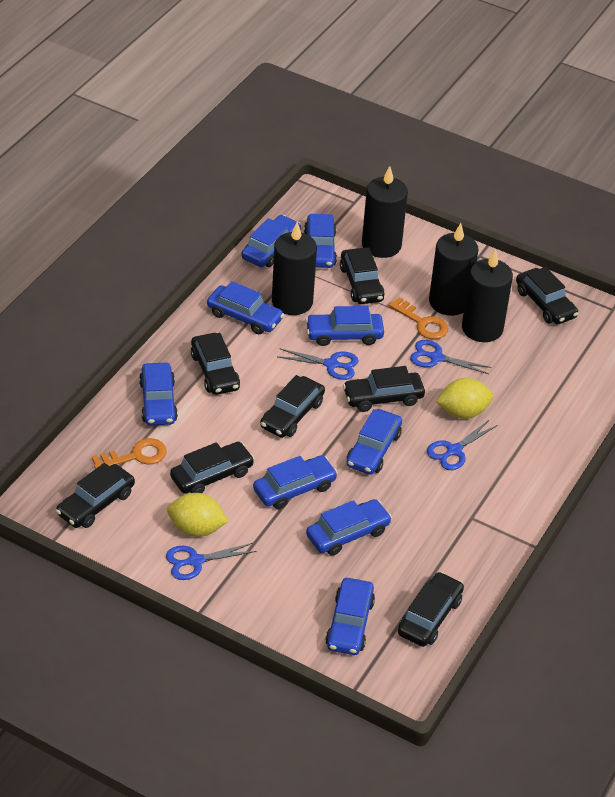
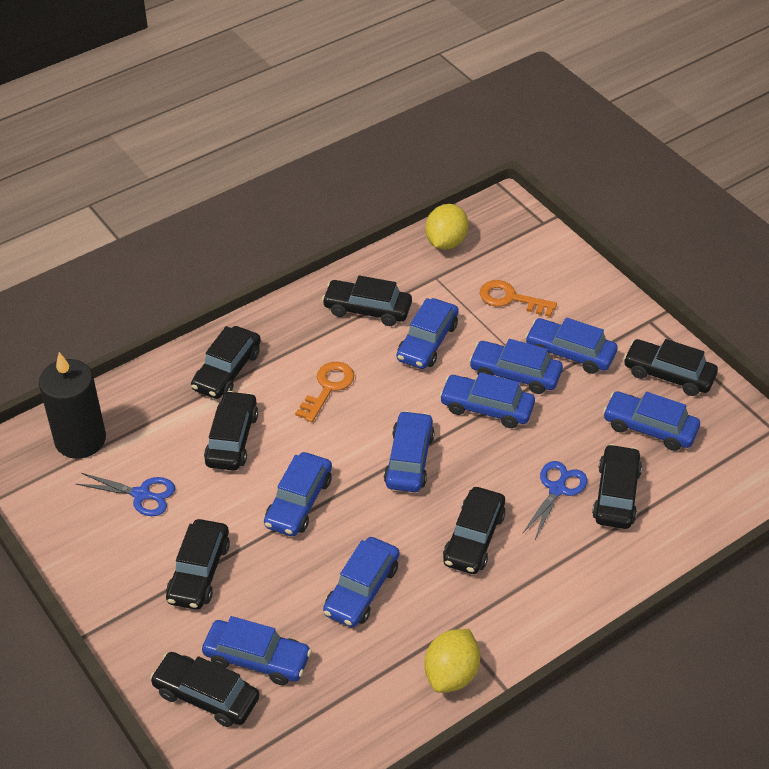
black candle: 4 -> 1
blue scissors: 4 -> 2

